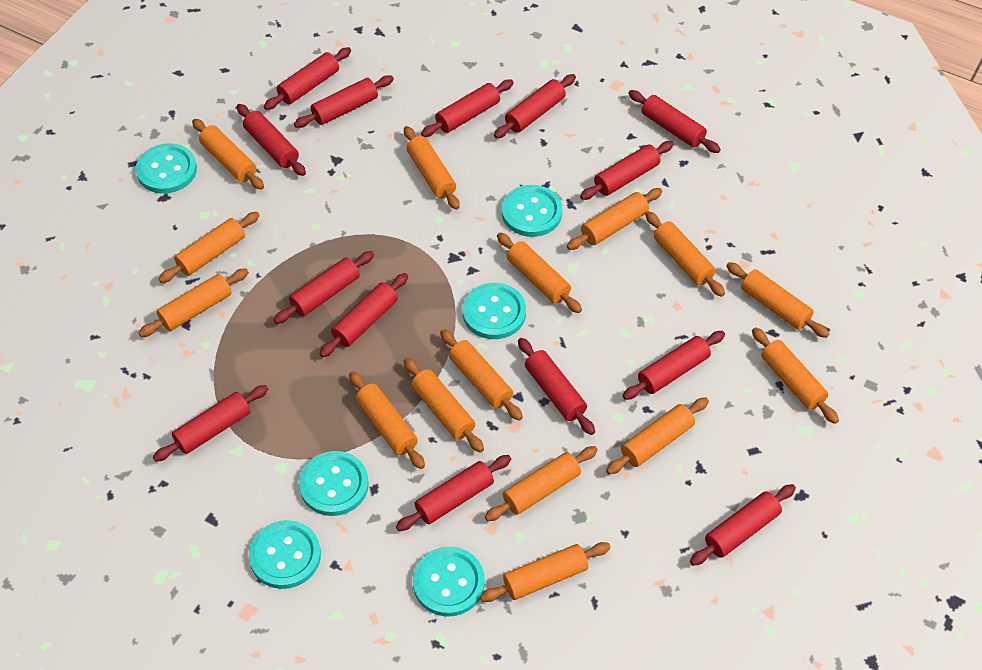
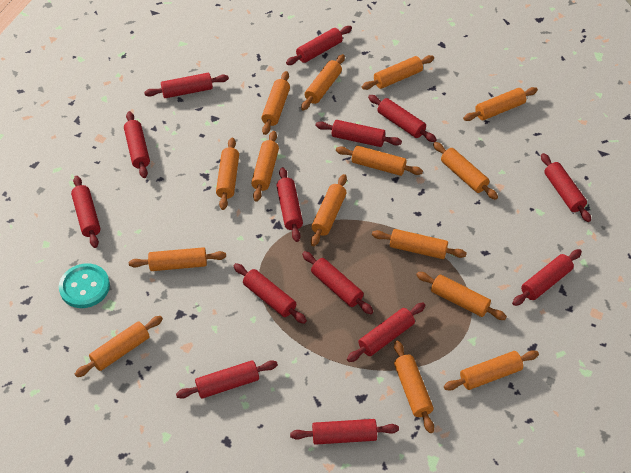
turquoise button: 6 -> 1

